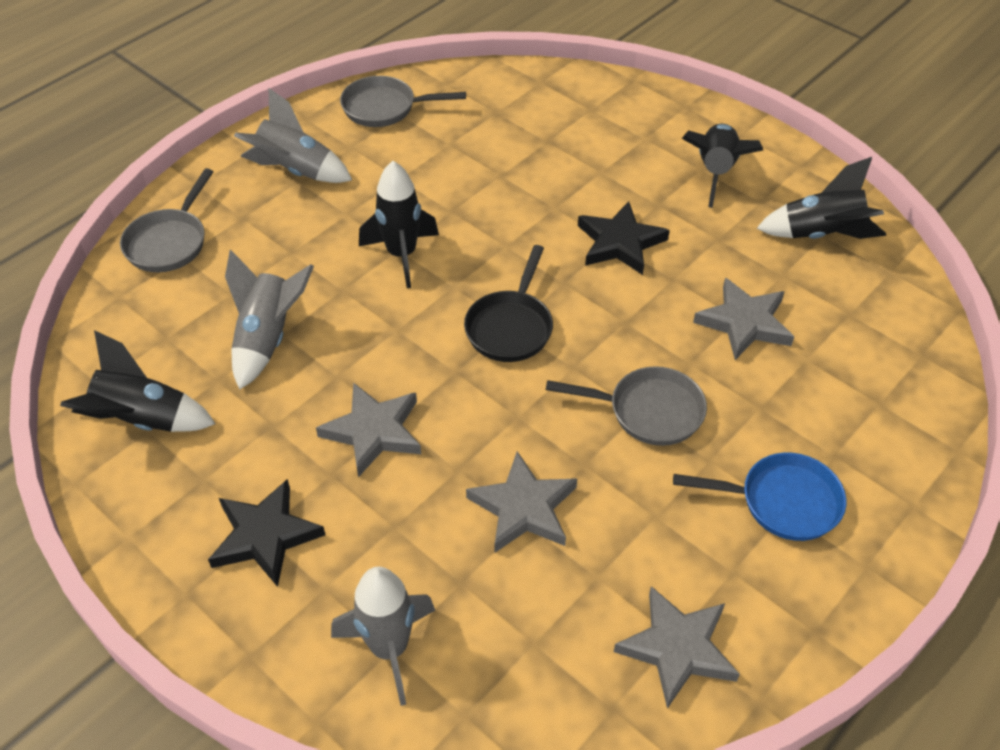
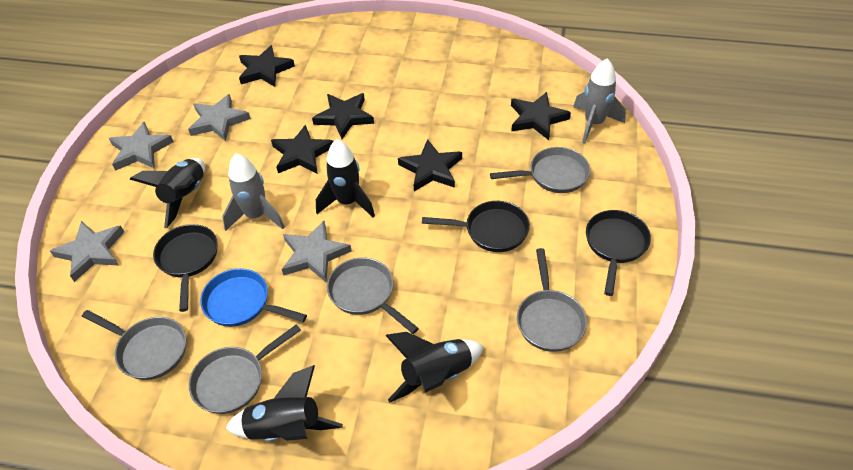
black pan: 1 -> 3
black star: 2 -> 5
grey pan: 3 -> 5
grey rocket: 3 -> 2

